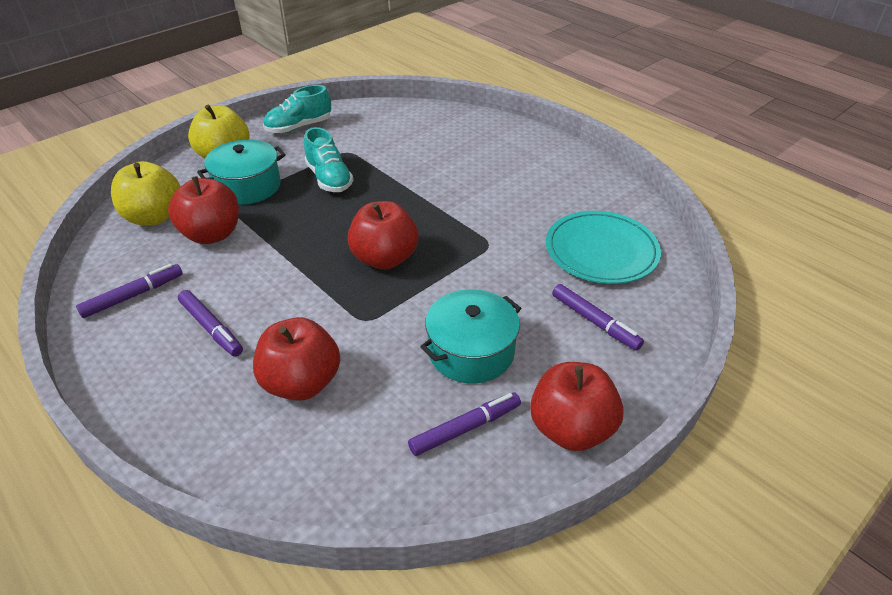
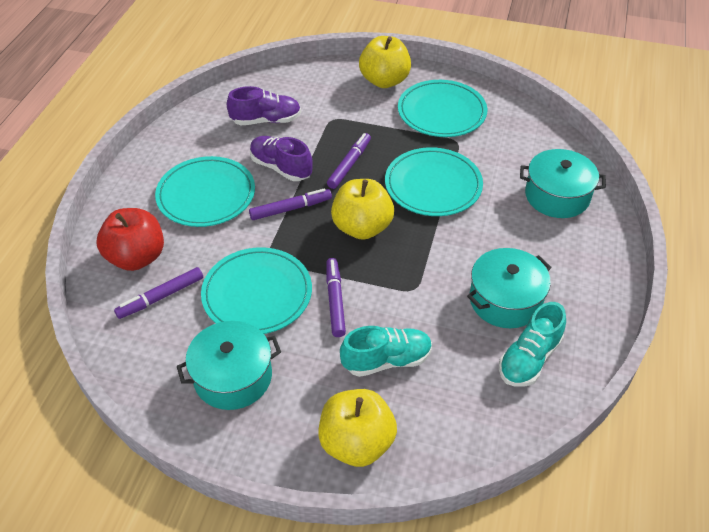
purple shoe: 0 -> 2
red apple: 4 -> 1
turquoise plate: 1 -> 4
turquoise pot: 2 -> 3
yellow apple: 2 -> 3

